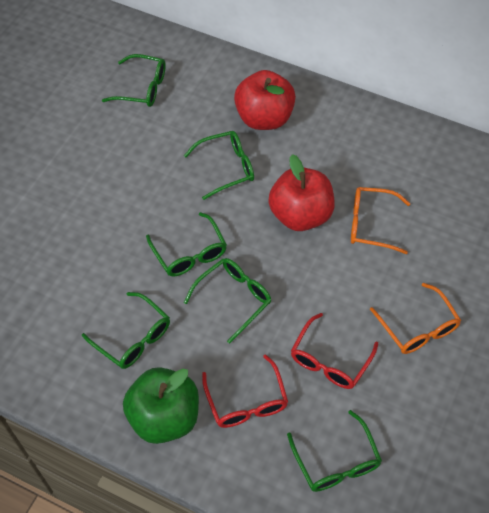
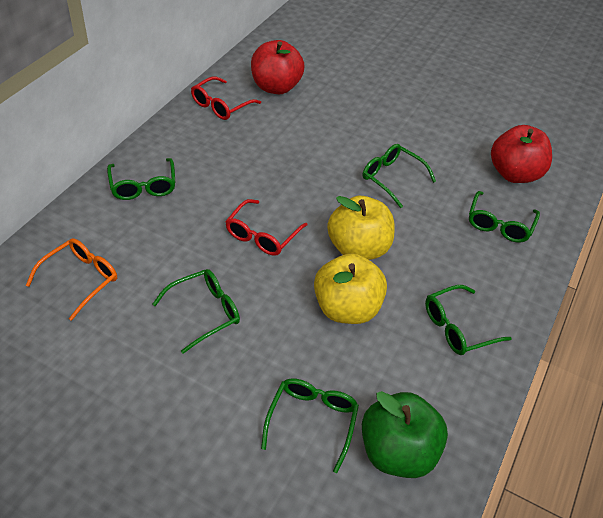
orange glasses: 2 -> 1
yellow apple: 0 -> 2

